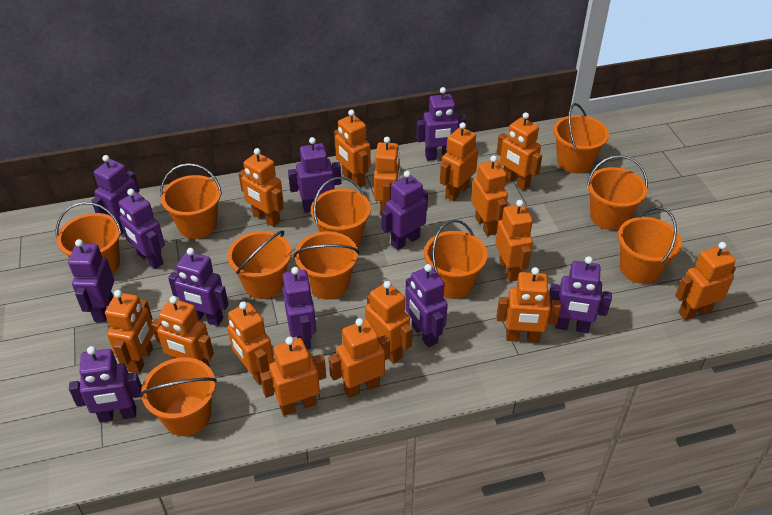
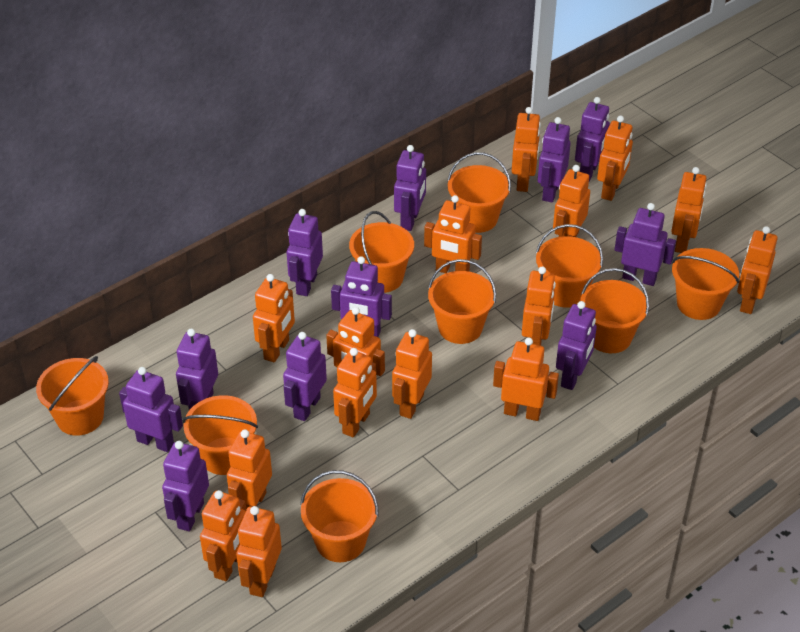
orange bucket: 10 -> 9

